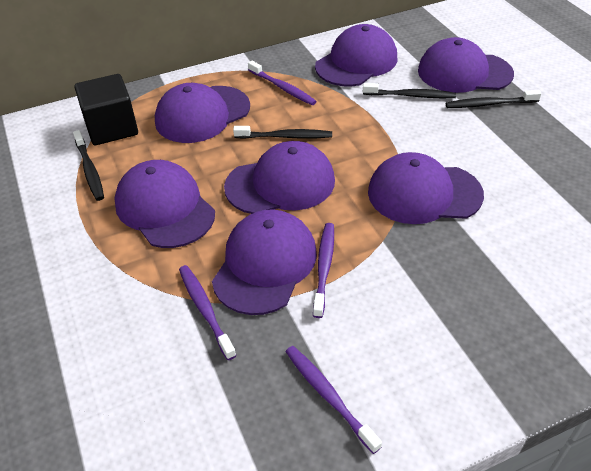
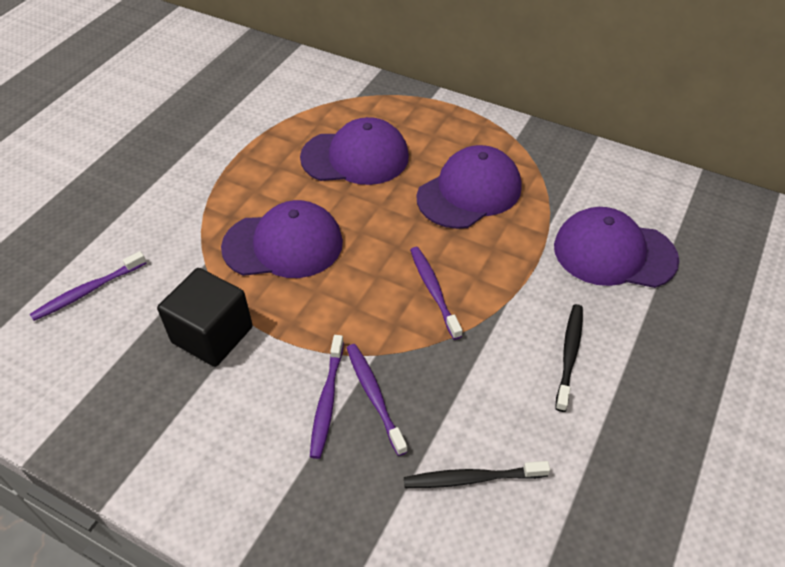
black toothbrush: 4 -> 2
purple cap: 7 -> 4

